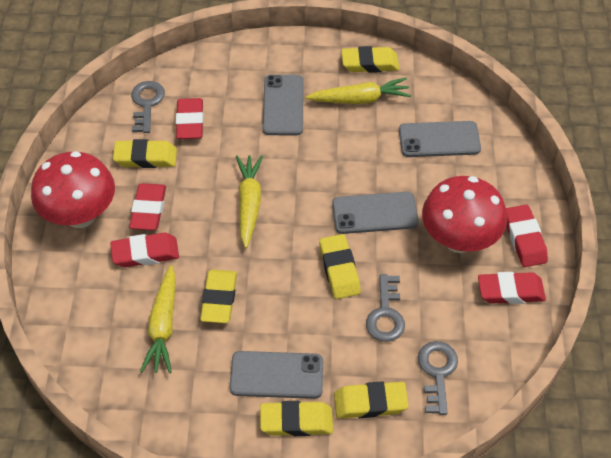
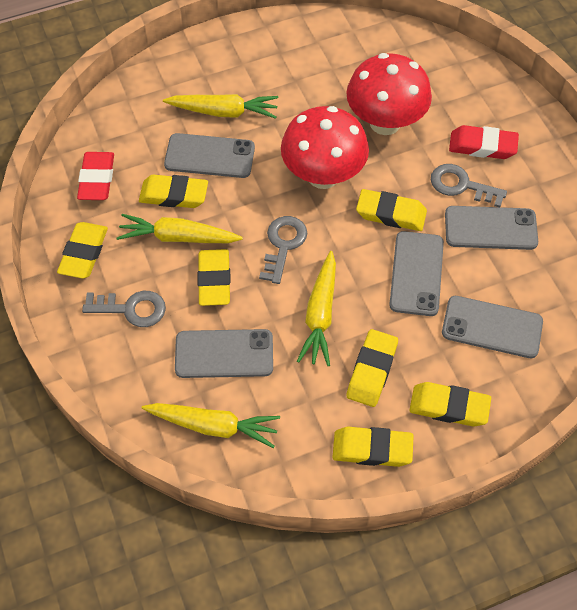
grey phone: 4 -> 5
red eraser: 5 -> 2
yellow carrot: 3 -> 4
yellow eraser: 6 -> 7

